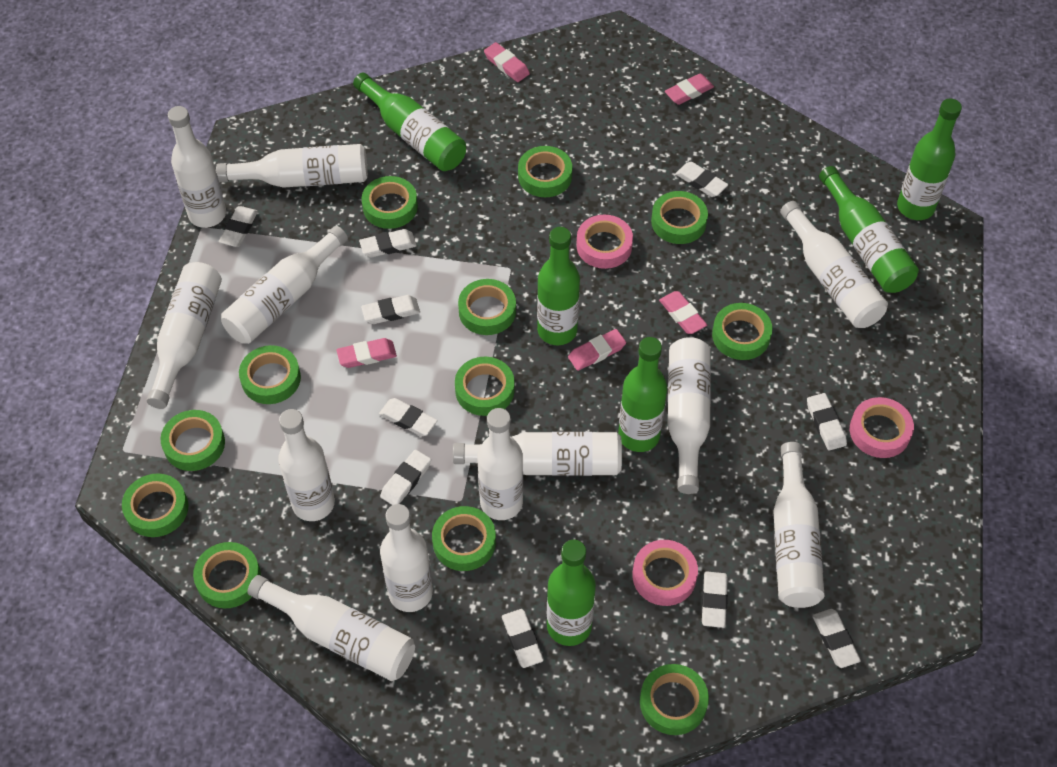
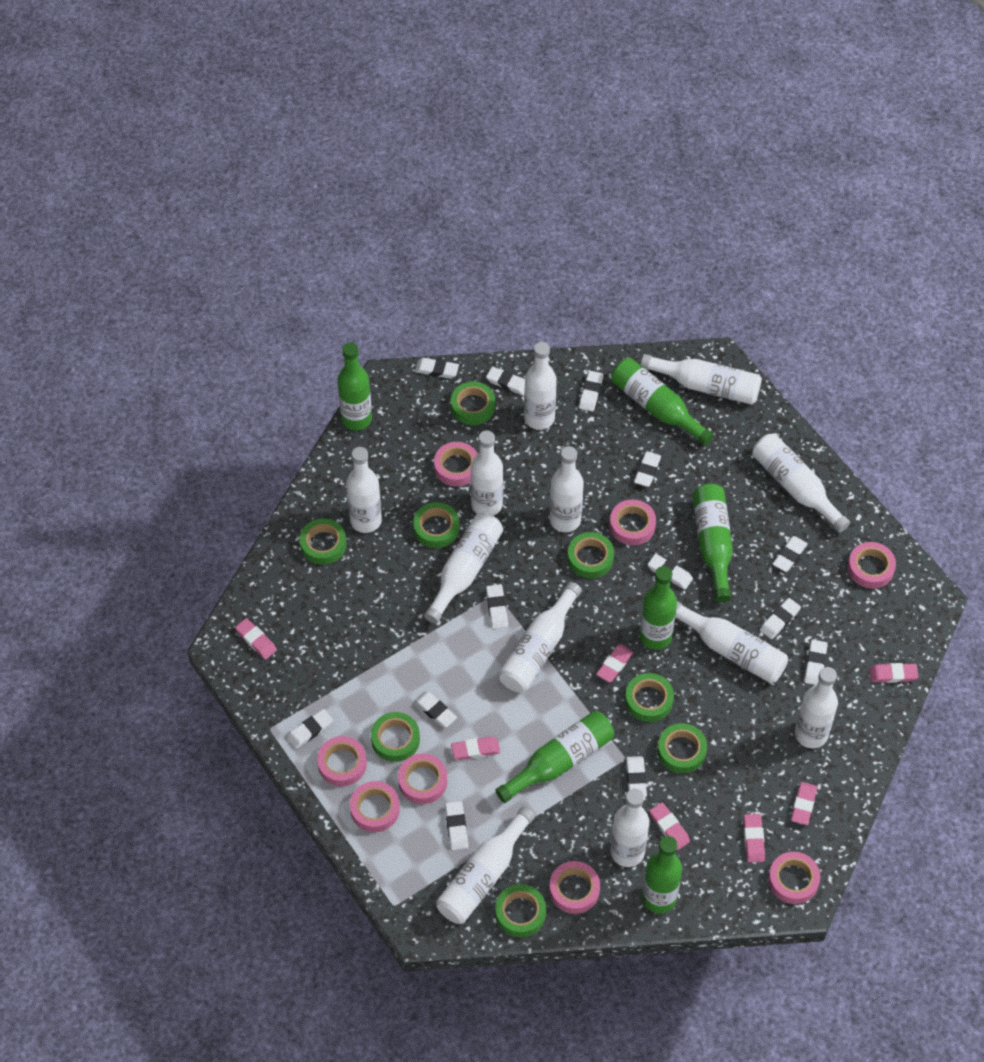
green tape: 12 -> 8
pink eraser: 5 -> 7
pink tape: 3 -> 8
white eraser: 10 -> 13

